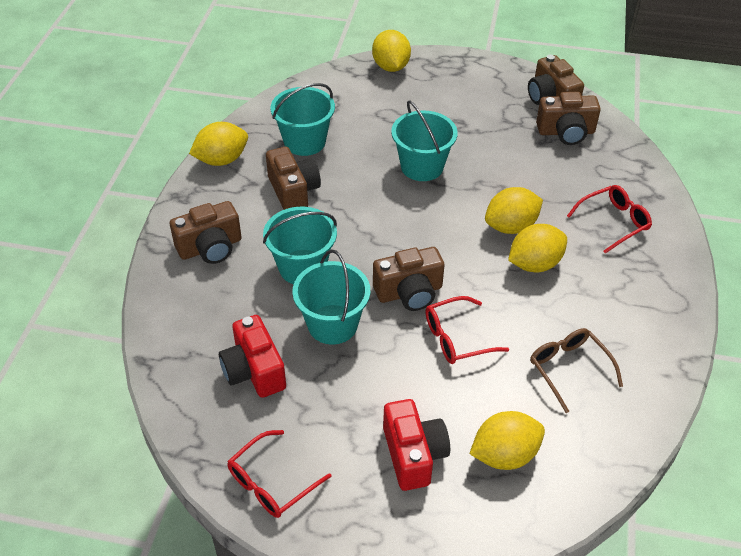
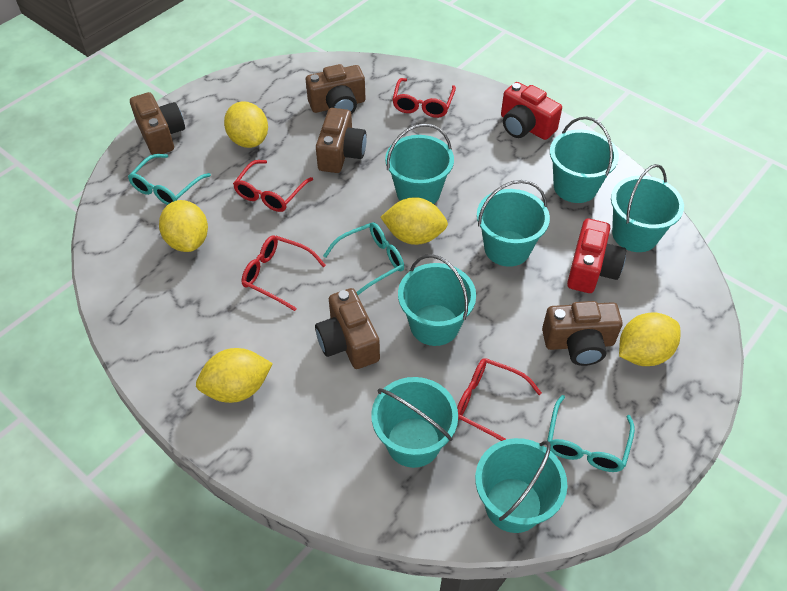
brown glasses: 1 -> 0
red glasses: 3 -> 4
turquoise bucket: 4 -> 7
turquoise glasses: 0 -> 3

